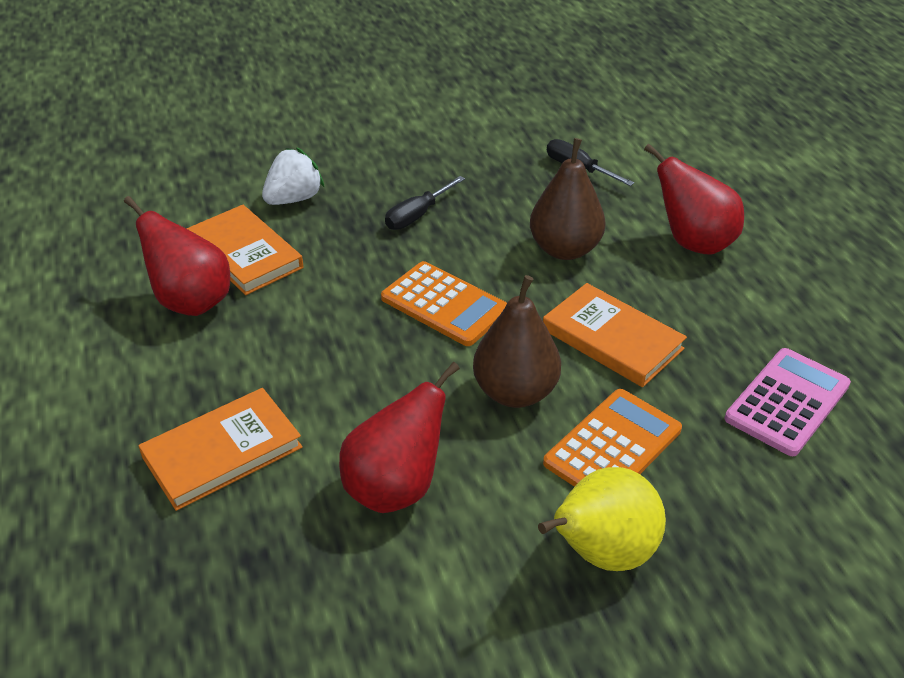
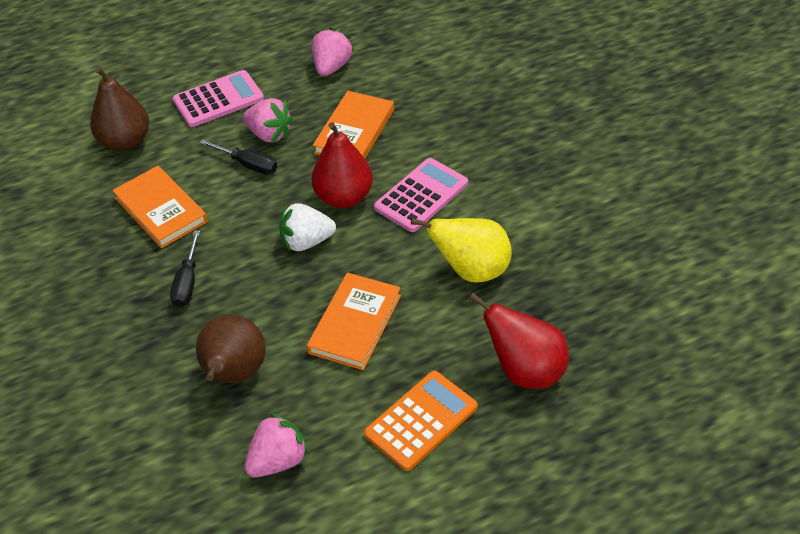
orange calculator: 2 -> 1
pink calculator: 1 -> 2
pink strawberry: 0 -> 3
red pear: 3 -> 2

